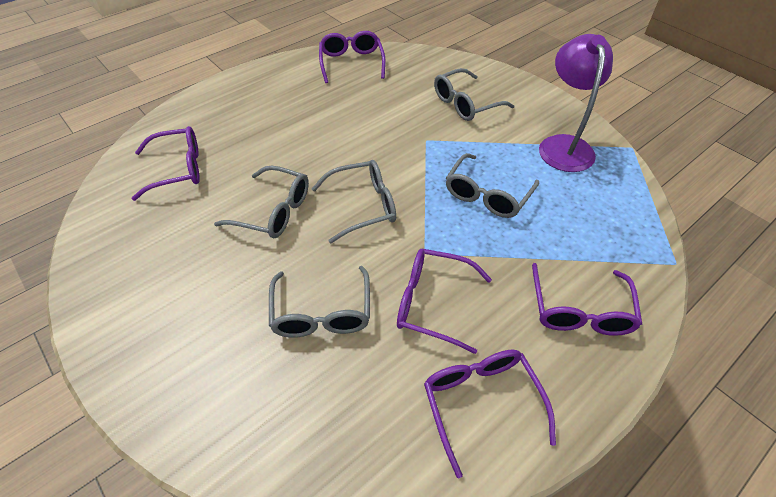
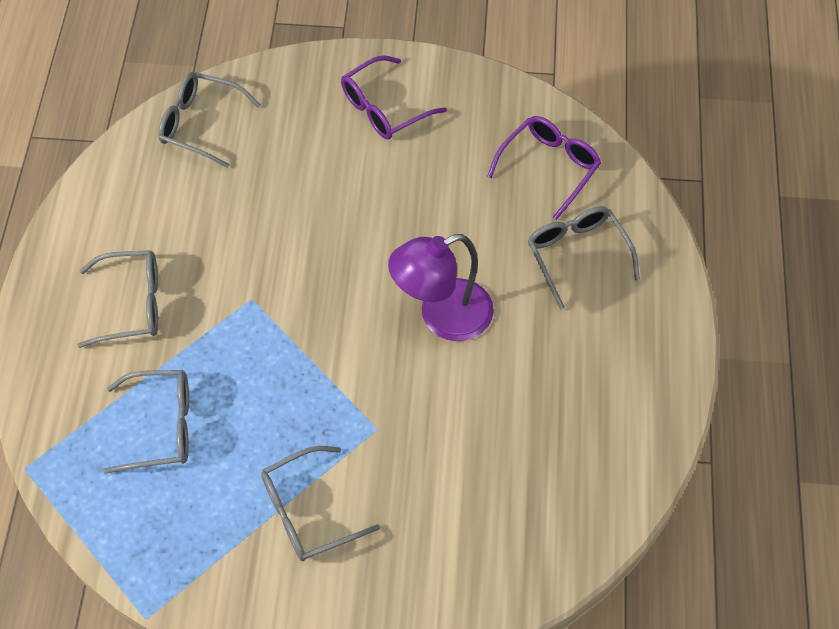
purple glasses: 5 -> 2

